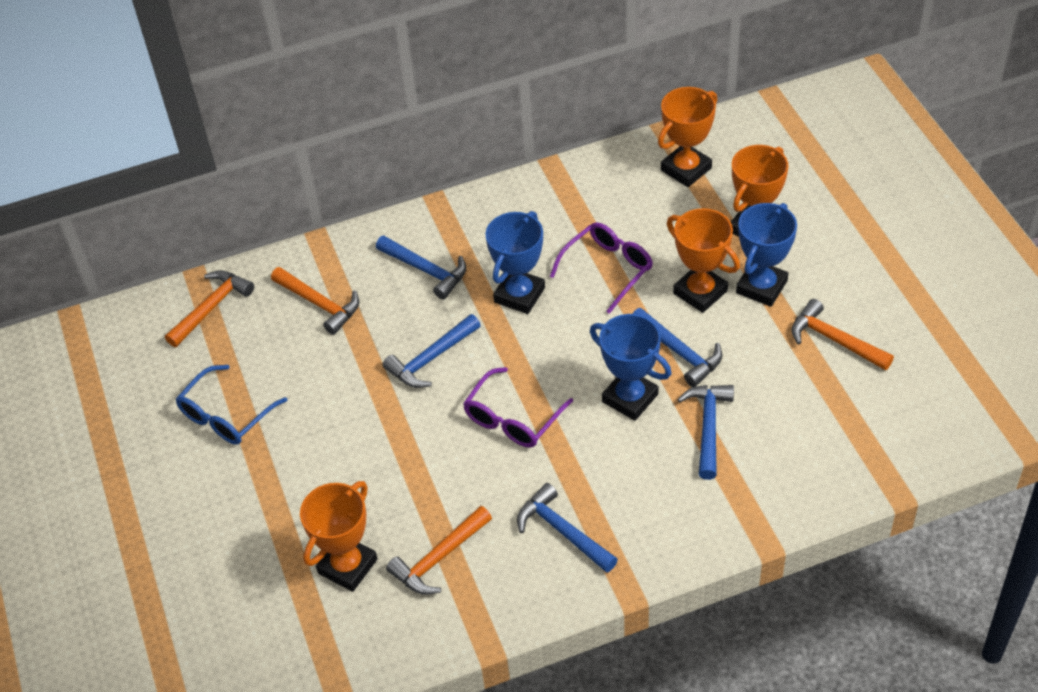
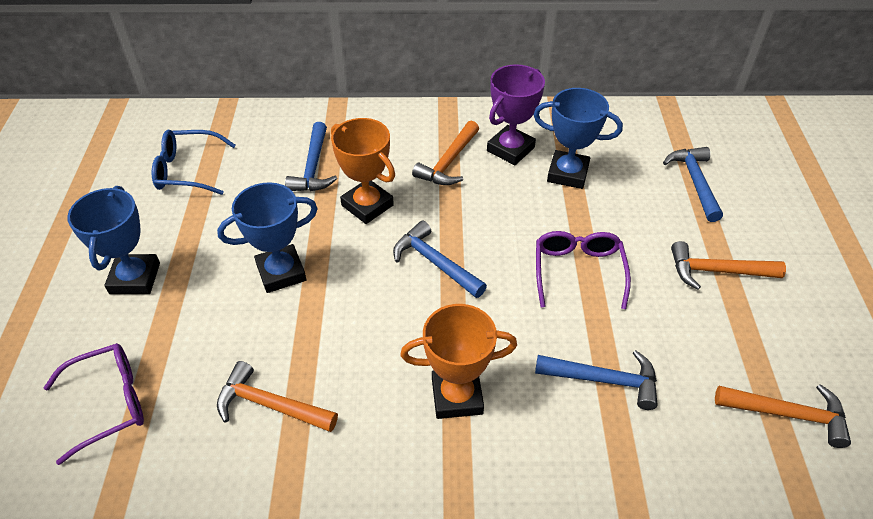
blue hammer: 5 -> 4
orange trophy: 4 -> 2
purple trophy: 0 -> 1

